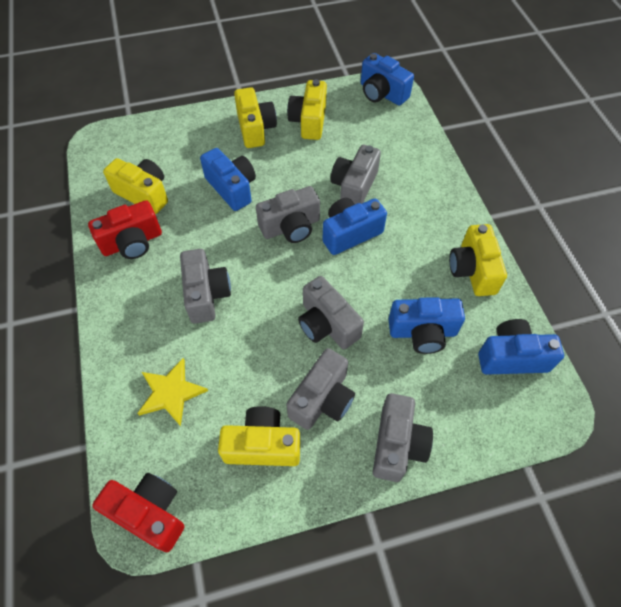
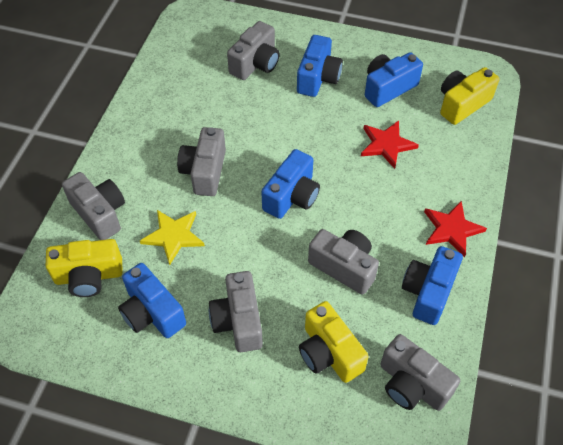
red camera: 2 -> 0
red star: 0 -> 2
yellow camera: 5 -> 3

